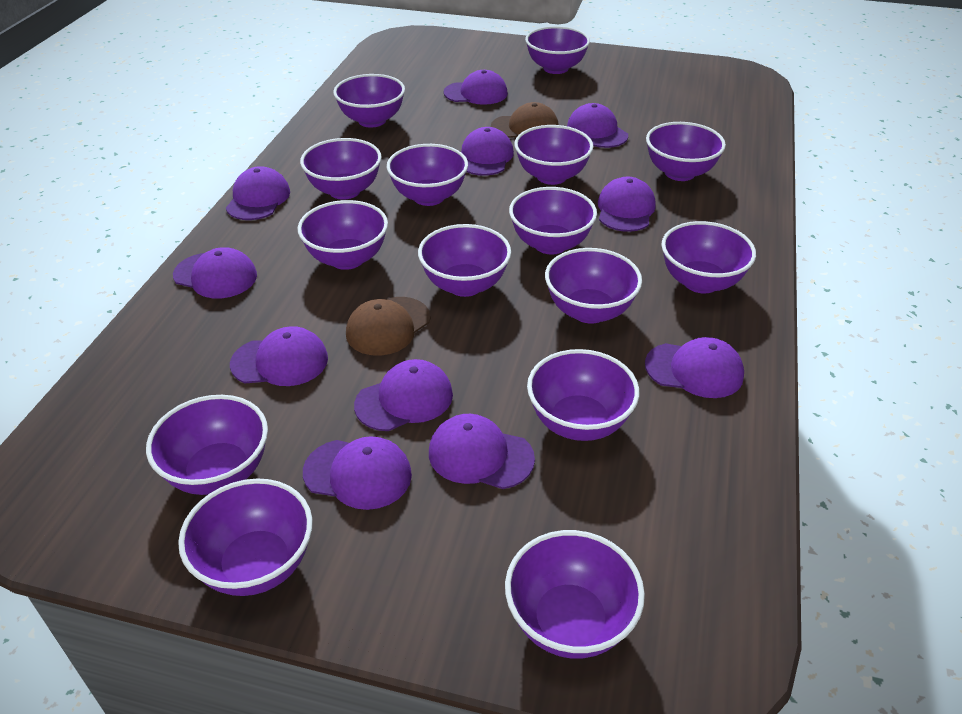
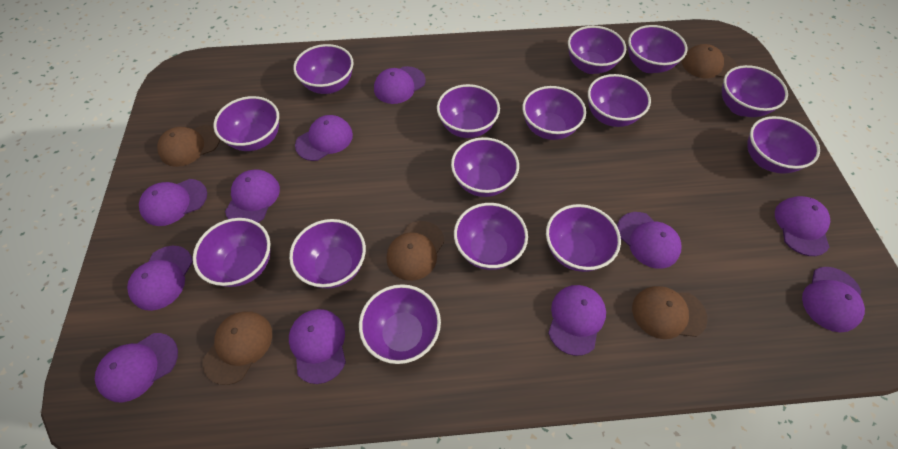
brown cap: 2 -> 5

